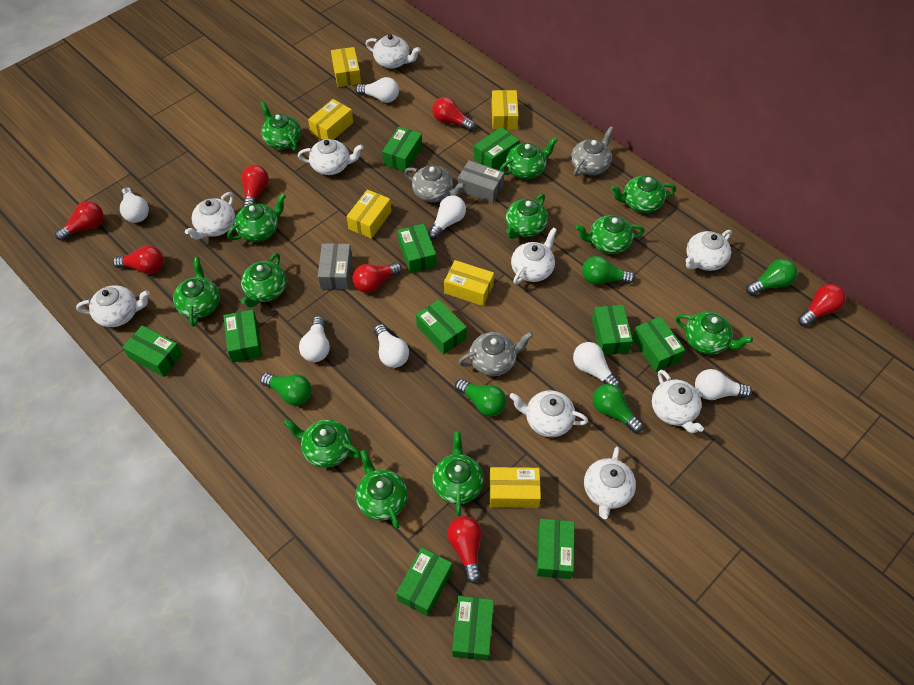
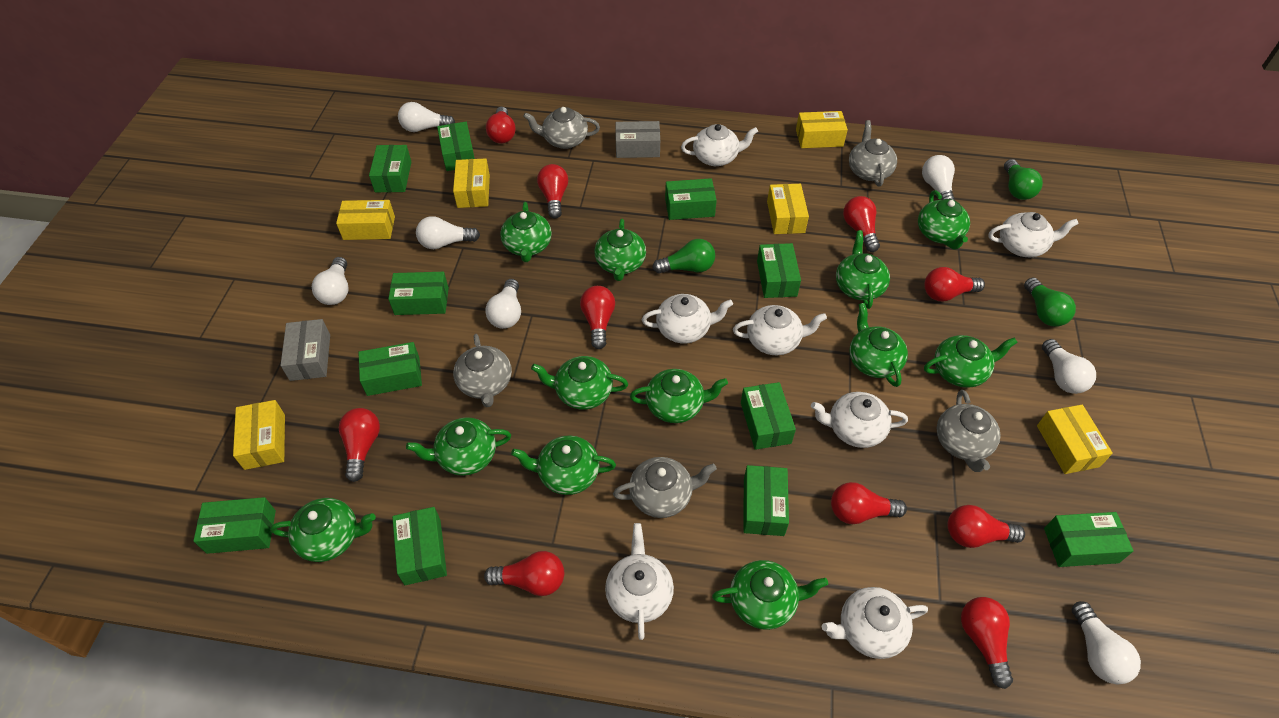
green light bulb: 5 -> 3
grey teapot: 3 -> 5
red light bulb: 7 -> 10
white teapot: 9 -> 7

